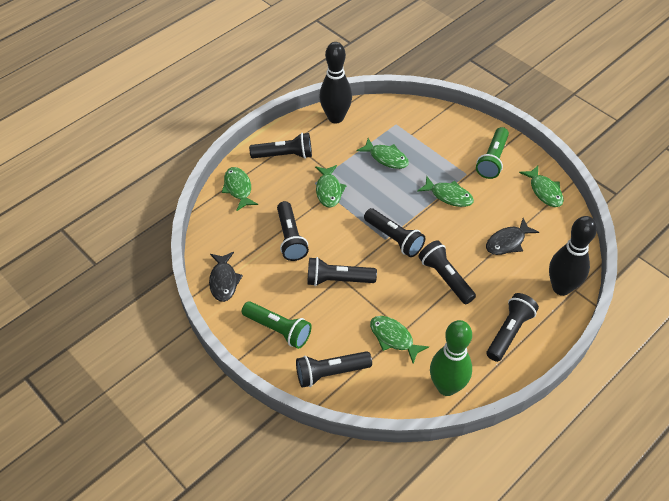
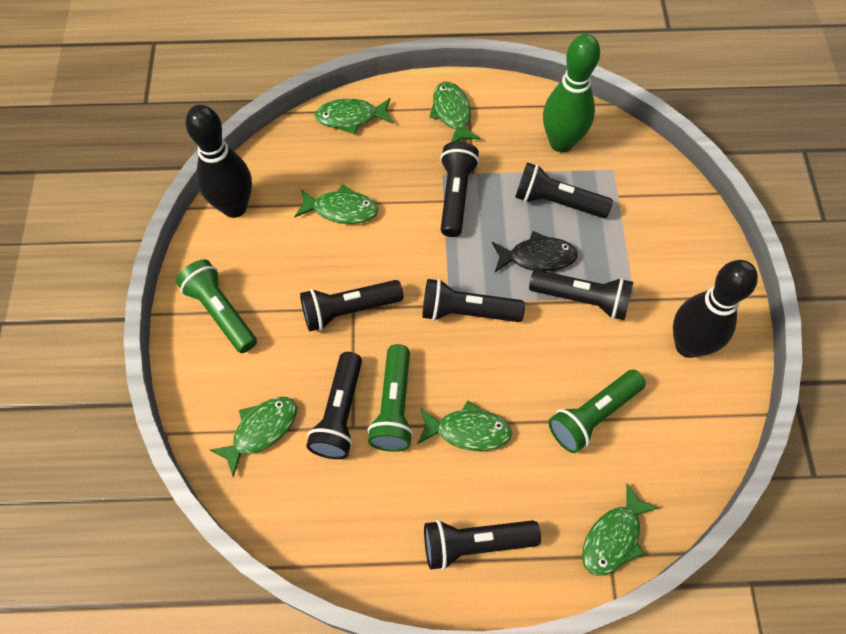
black fish: 2 -> 1
green flashlight: 2 -> 3

